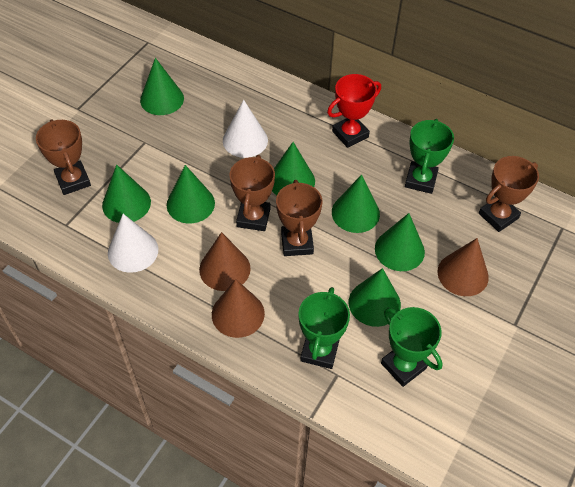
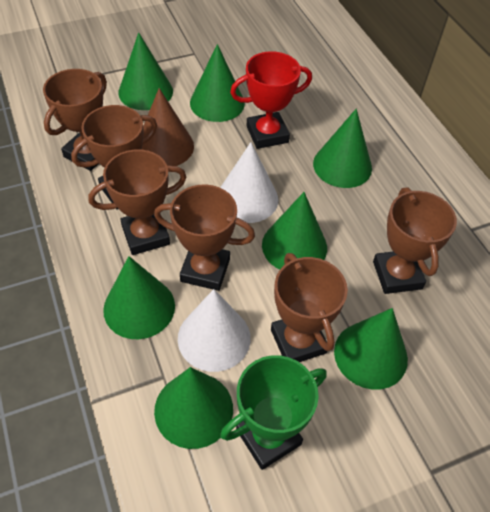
brown cone: 3 -> 1
brown trophy: 4 -> 6
green trophy: 3 -> 1

